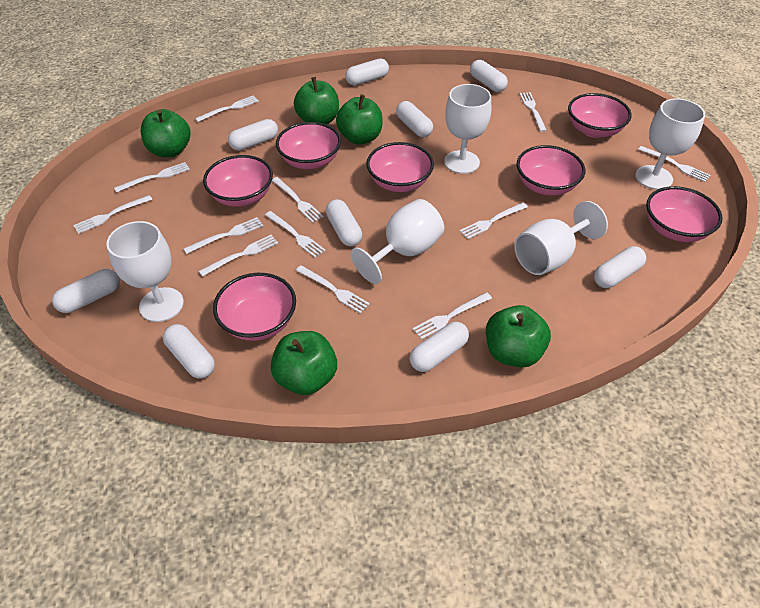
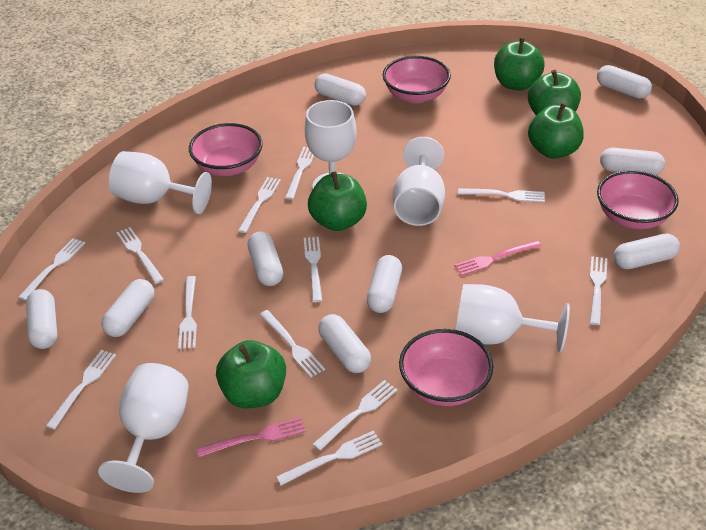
pink bowl: 7 -> 4
pink fork: 0 -> 2

